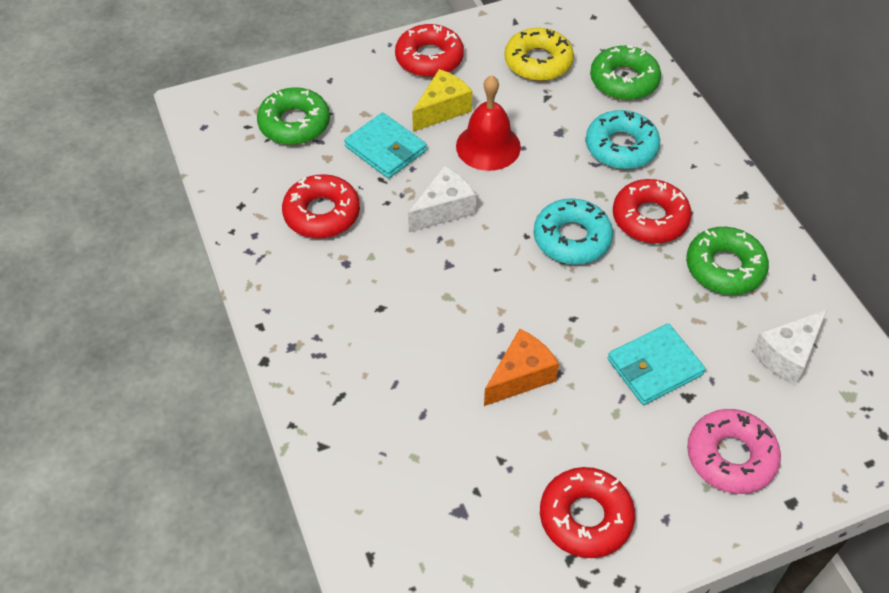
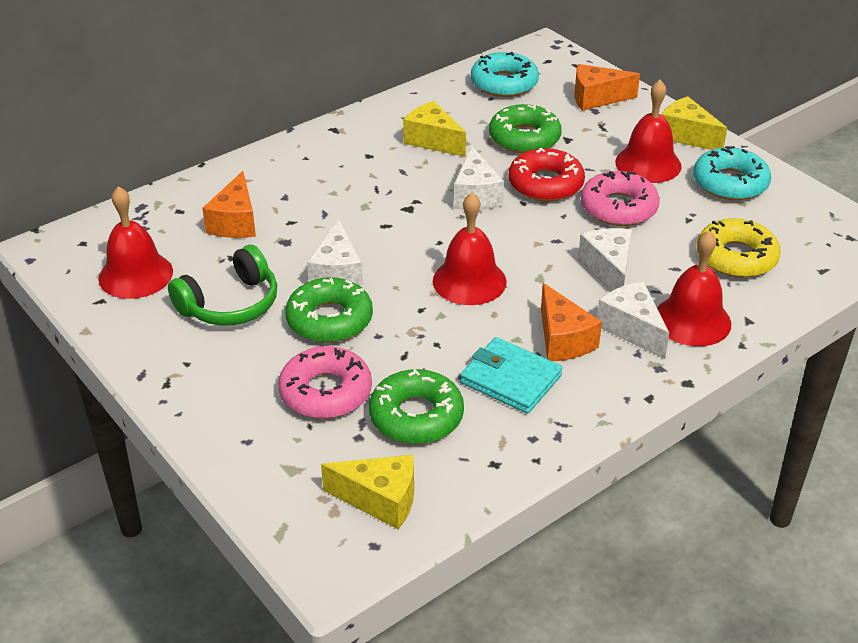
green headphones: 0 -> 1
orange cheese: 1 -> 3
pink donut: 1 -> 2
red bell: 1 -> 4
red donut: 4 -> 1
turquoise wallet: 2 -> 1
white cheese: 2 -> 4
yellow cheese: 1 -> 3

